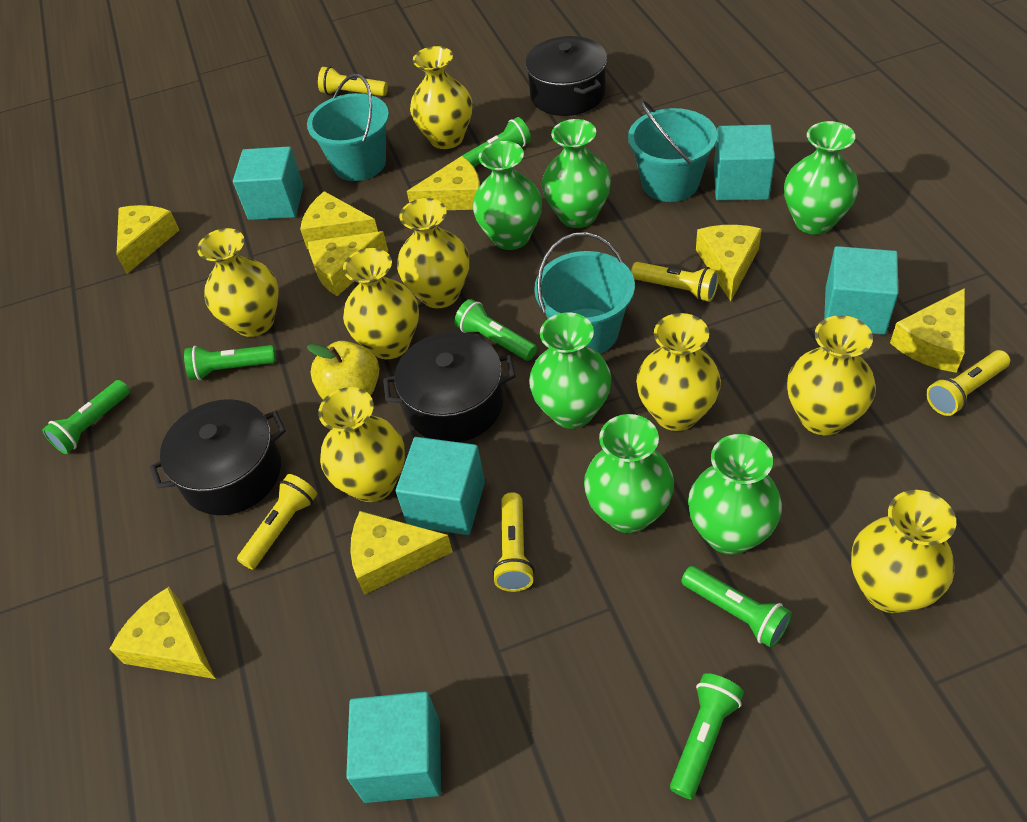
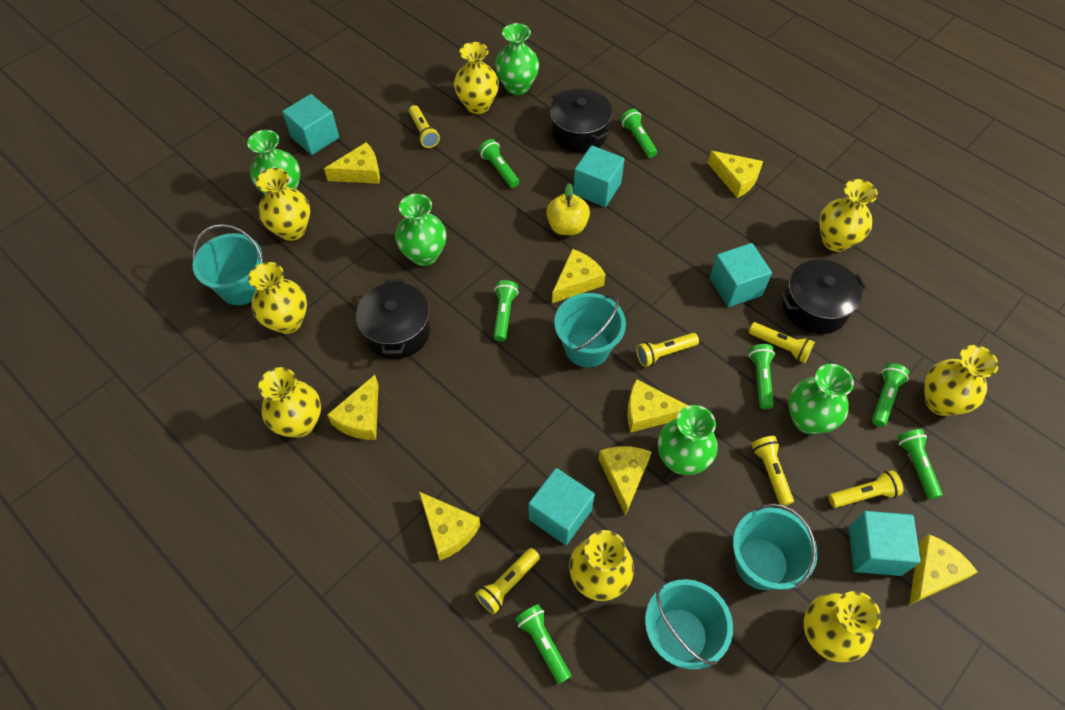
green flashlight: 6 -> 7
green vase: 6 -> 5
turquoise bucket: 3 -> 4
yellow flashlight: 5 -> 6

